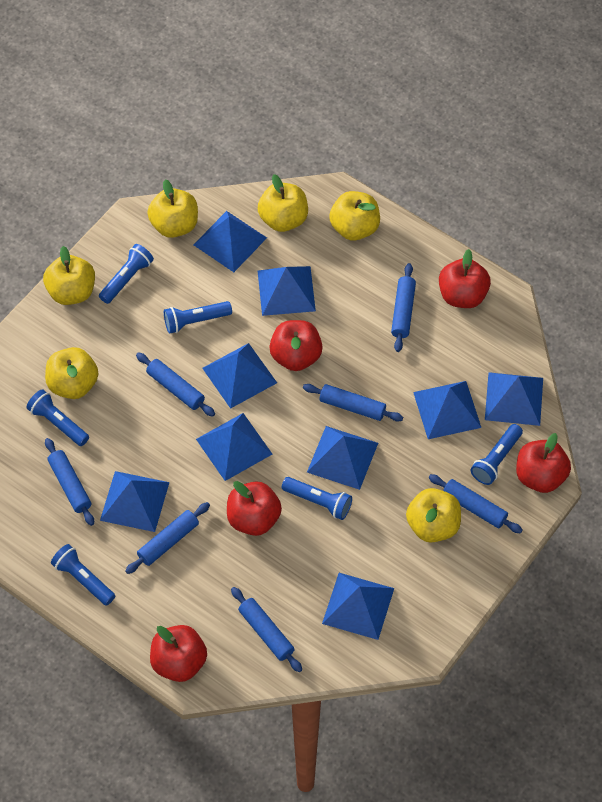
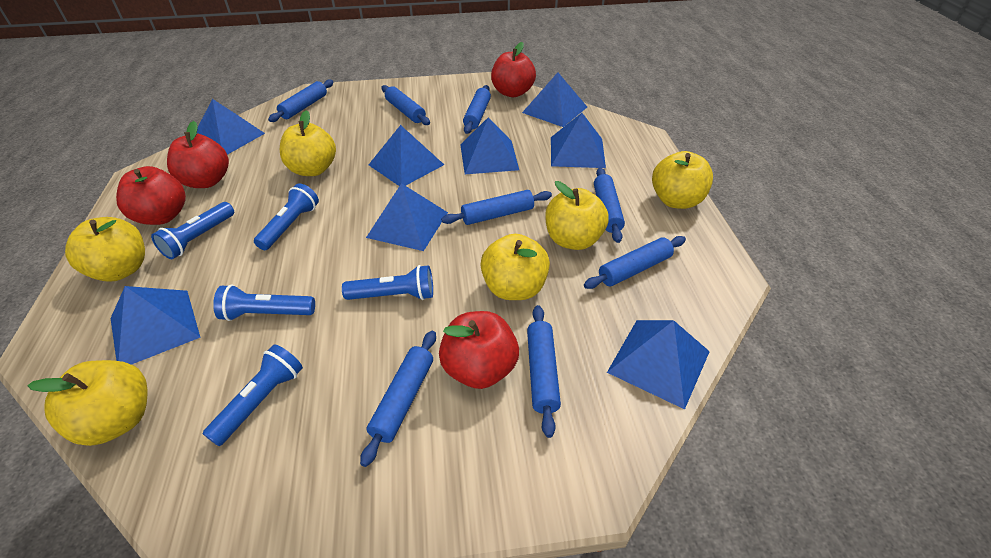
blue flashlight: 6 -> 5
blue pyramid: 9 -> 8
blue rolling pin: 7 -> 8
red apple: 5 -> 4

